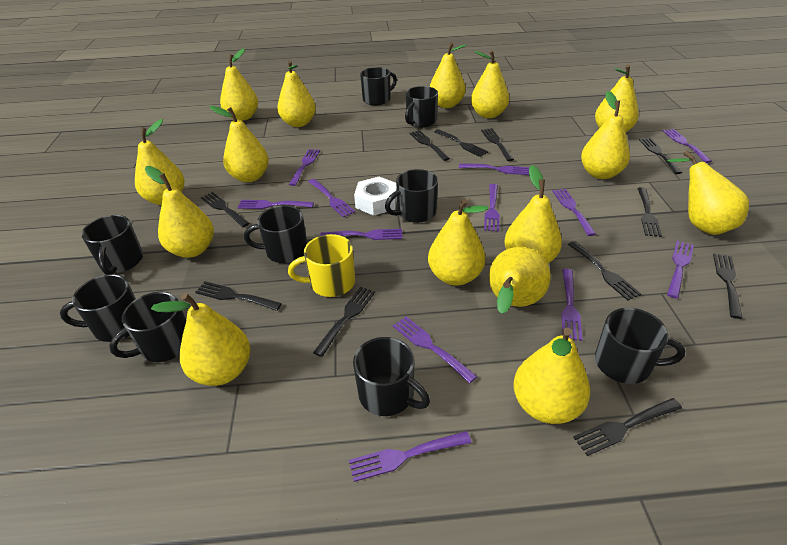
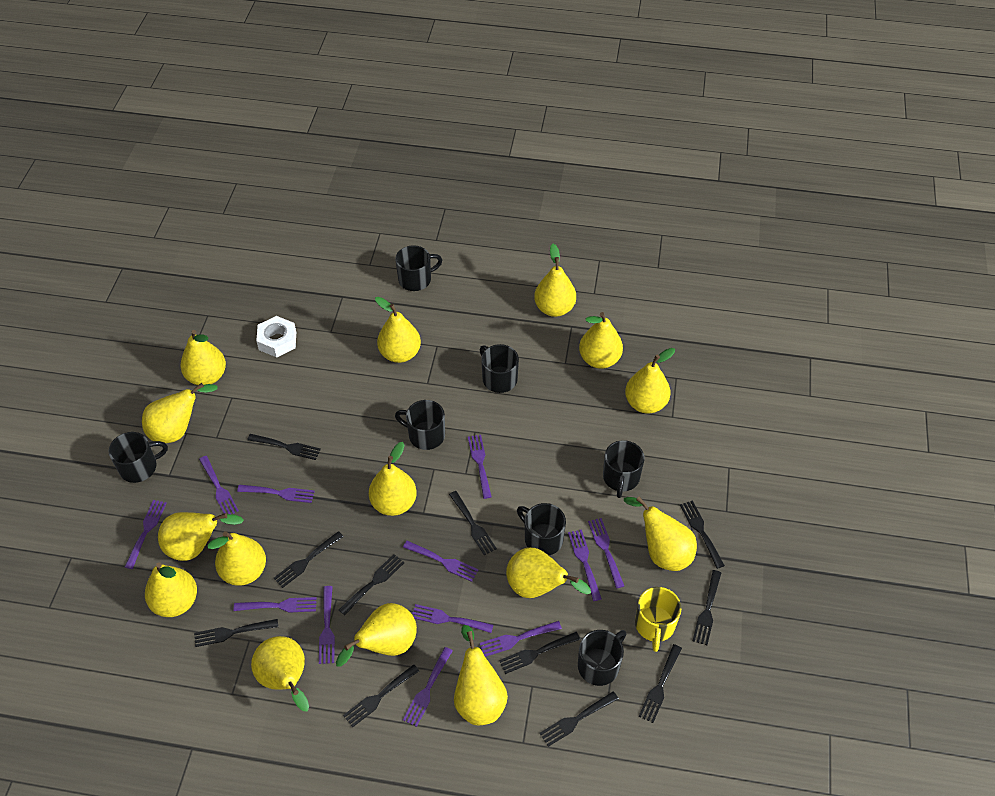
black mug: 9 -> 7

